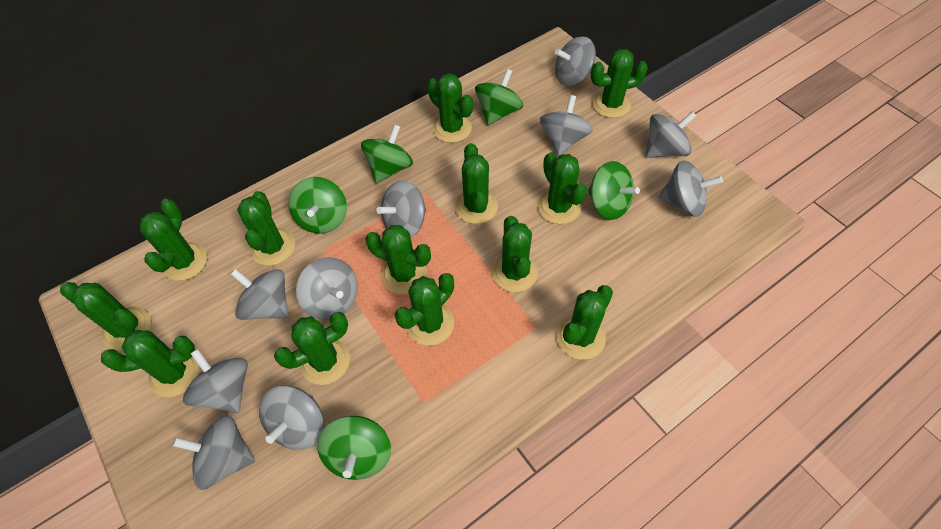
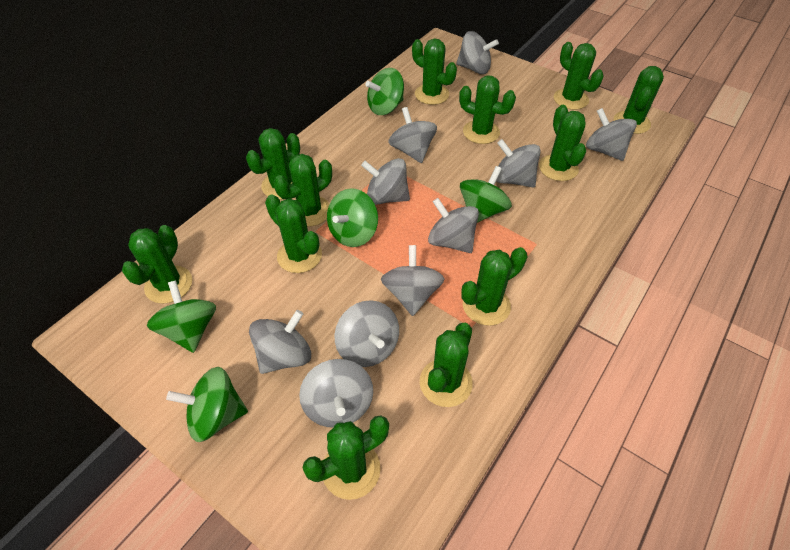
green cactus: 13 -> 12

